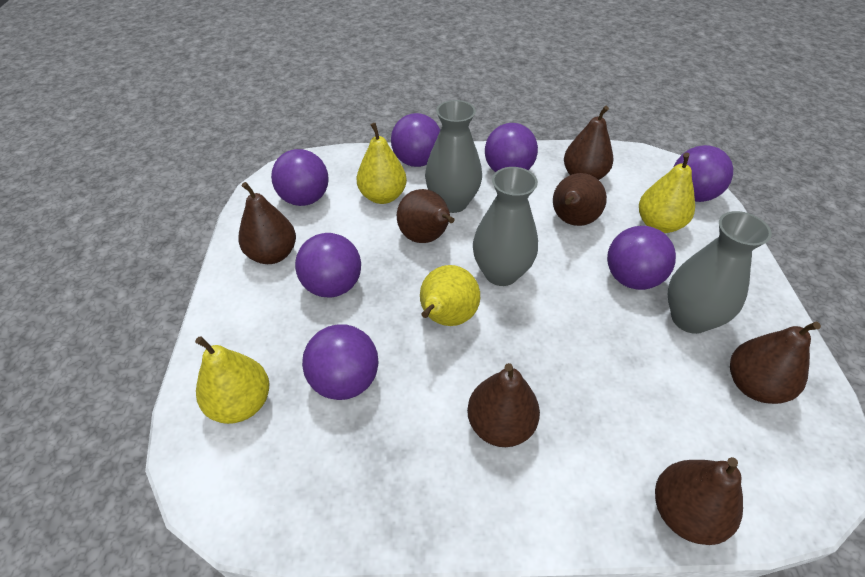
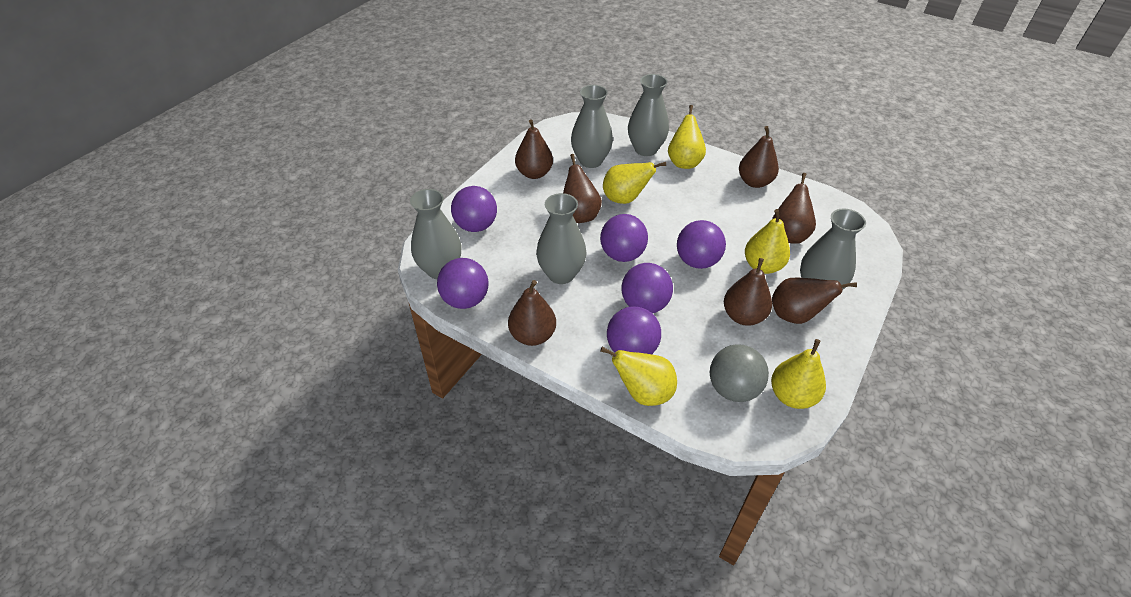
grey ball: 0 -> 1
grey vase: 3 -> 5
purple ball: 7 -> 6
yellow pear: 4 -> 5

